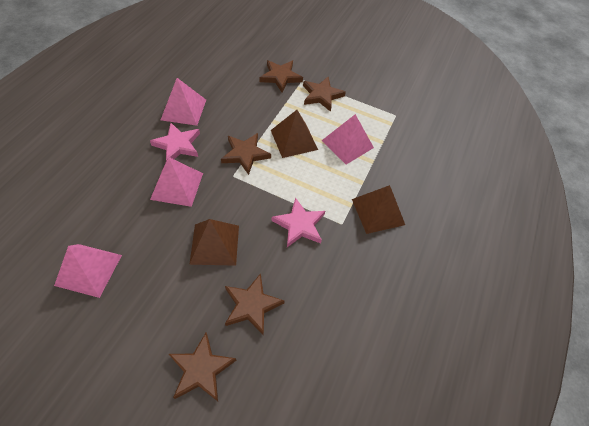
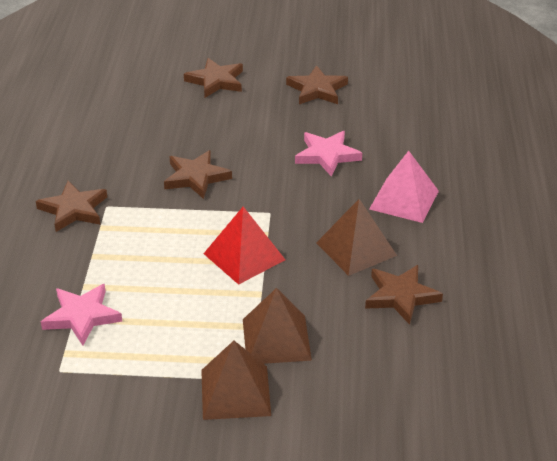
pink pyramid: 4 -> 1
red pyramid: 0 -> 1

